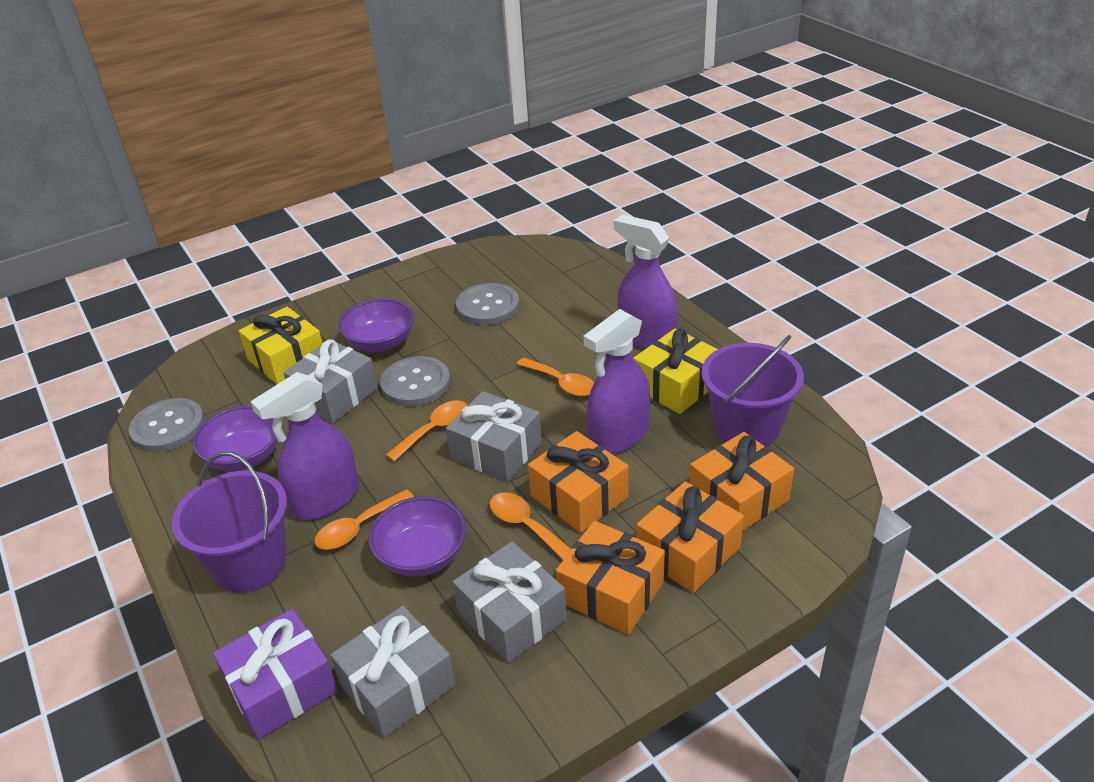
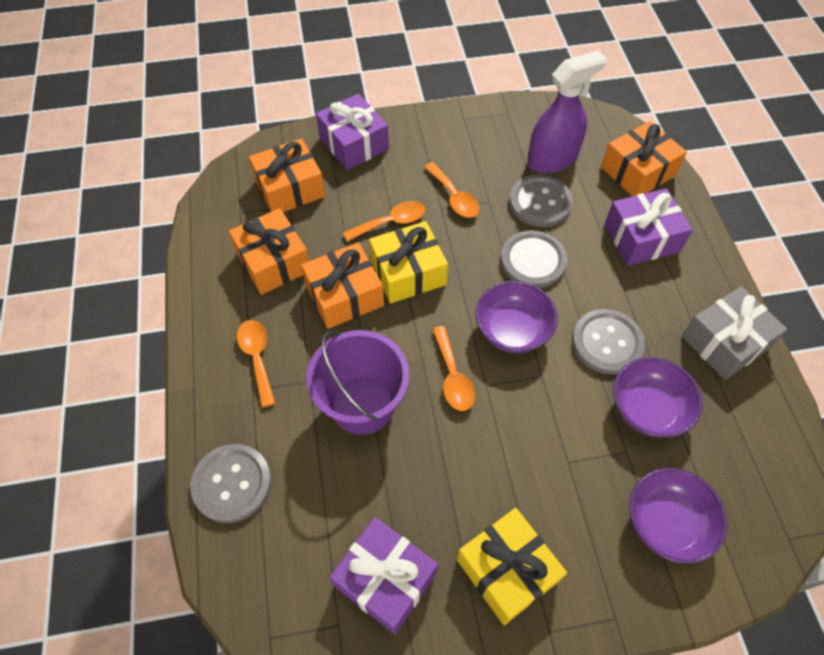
grey button: 3 -> 4
grey gift: 4 -> 1
purple bucket: 2 -> 1
purple gift: 1 -> 3
purple spray bottle: 3 -> 1

